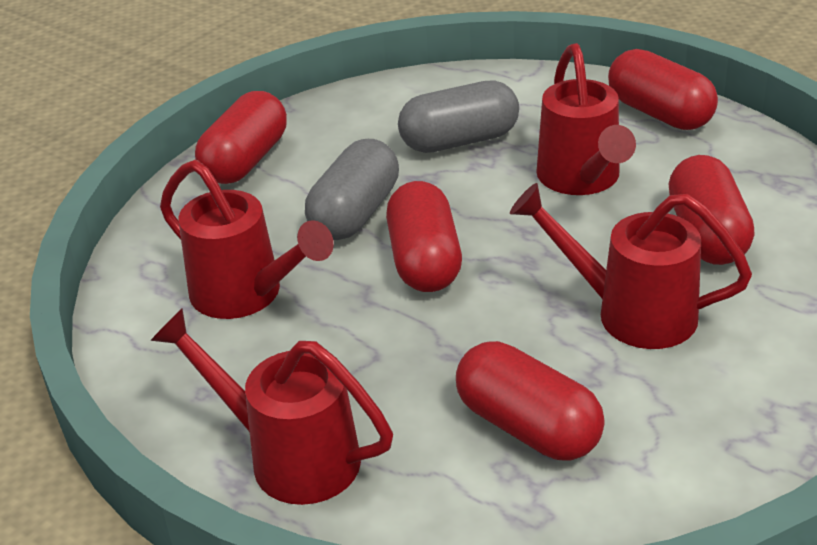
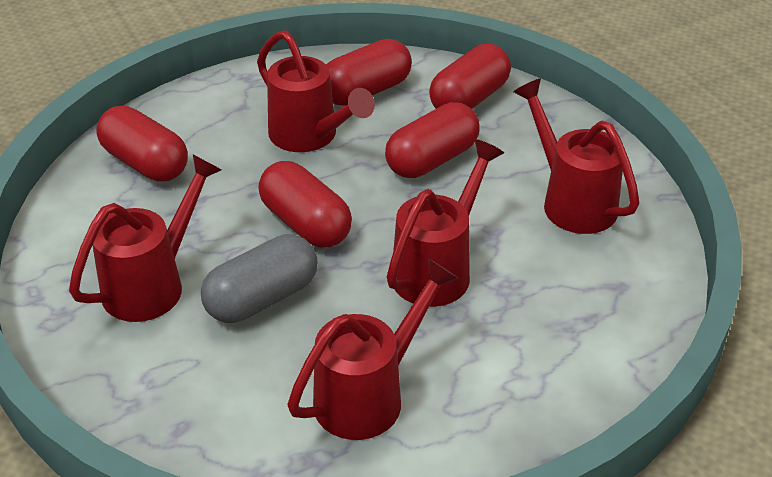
grey capsule: 2 -> 1
red watering can: 4 -> 5

